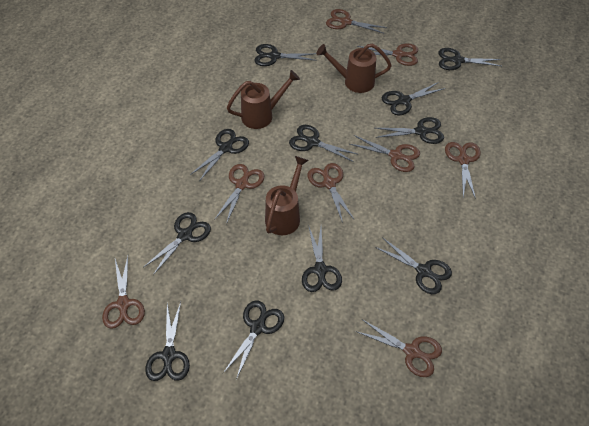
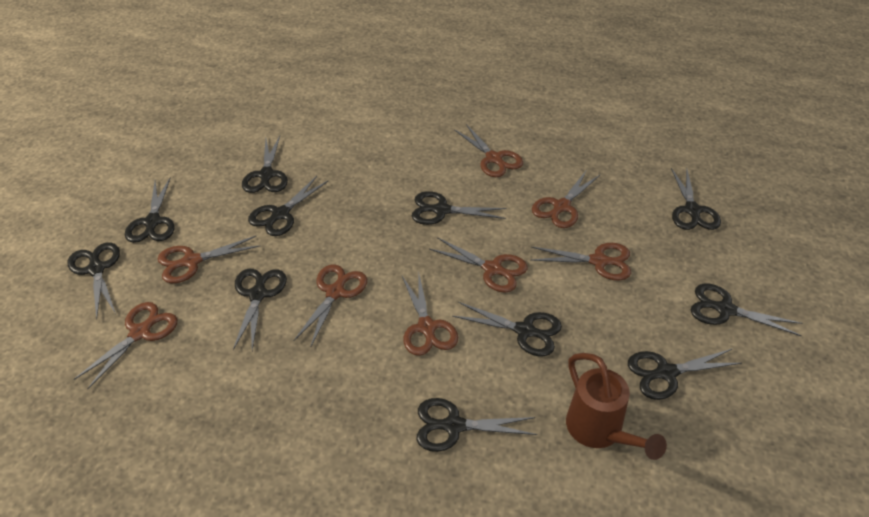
brown watering can: 3 -> 1

